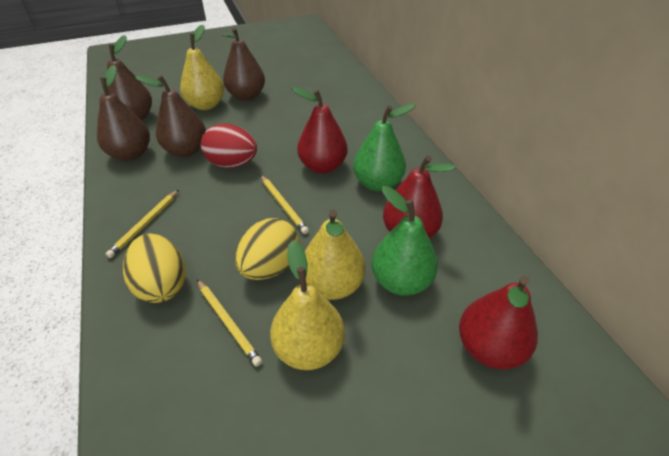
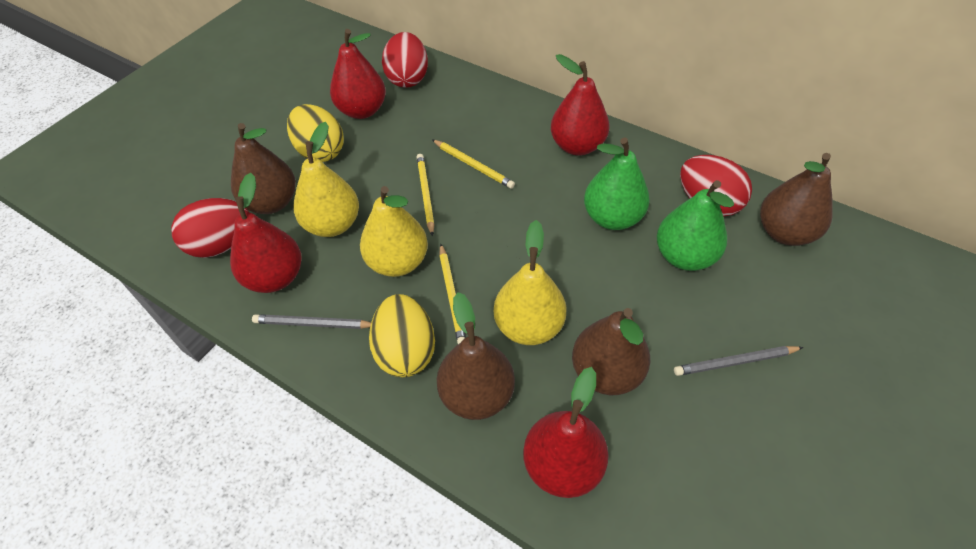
grey pencil: 0 -> 2
red egg: 1 -> 3
red pear: 3 -> 4

